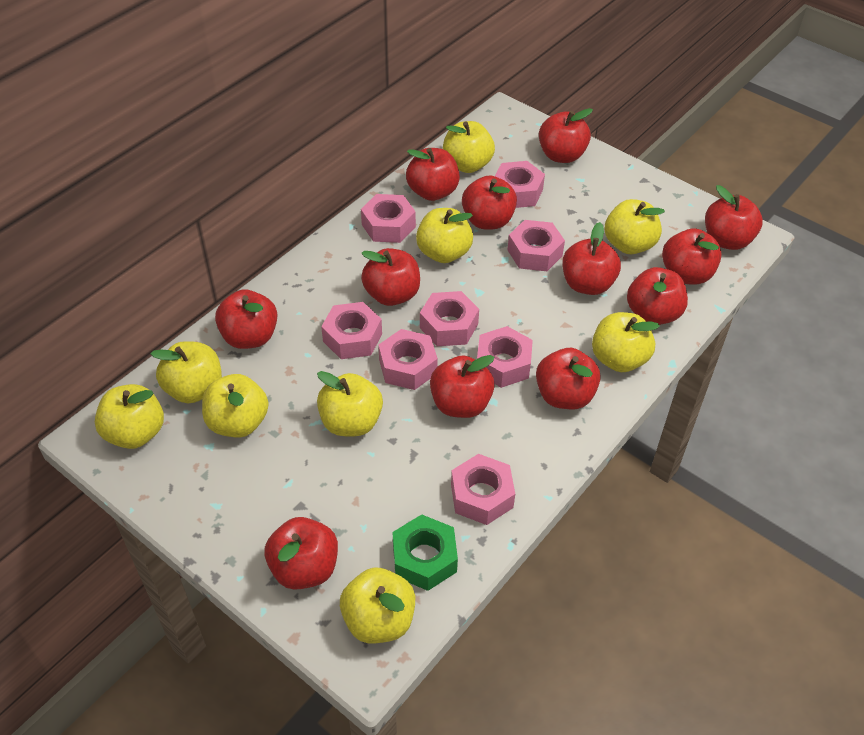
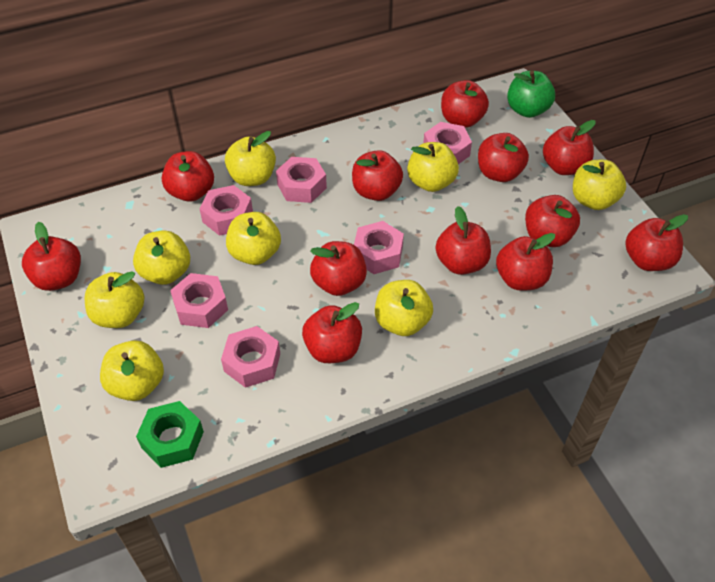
green apple: 0 -> 1
pink nut: 8 -> 6
yellow apple: 9 -> 8

